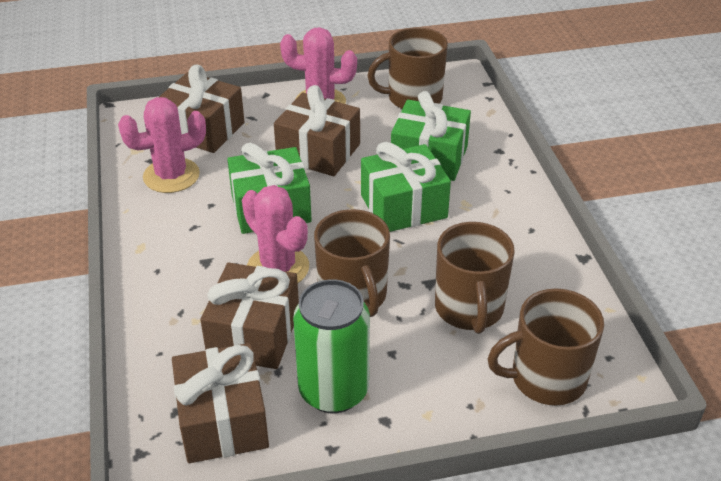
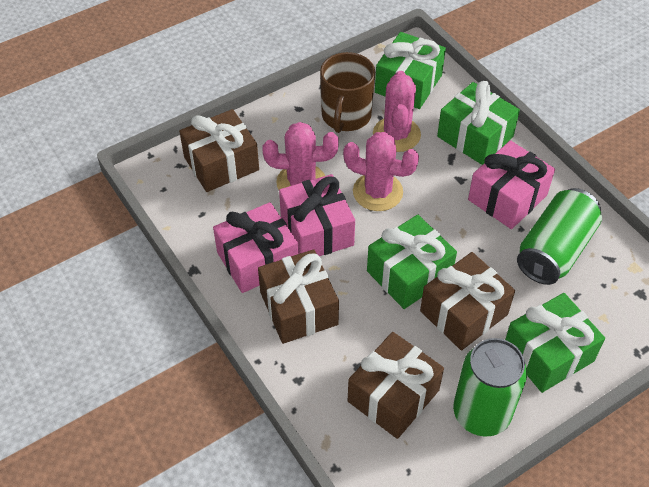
brown mug: 4 -> 1
green can: 1 -> 2
green gift: 3 -> 4
pink gift: 0 -> 3

